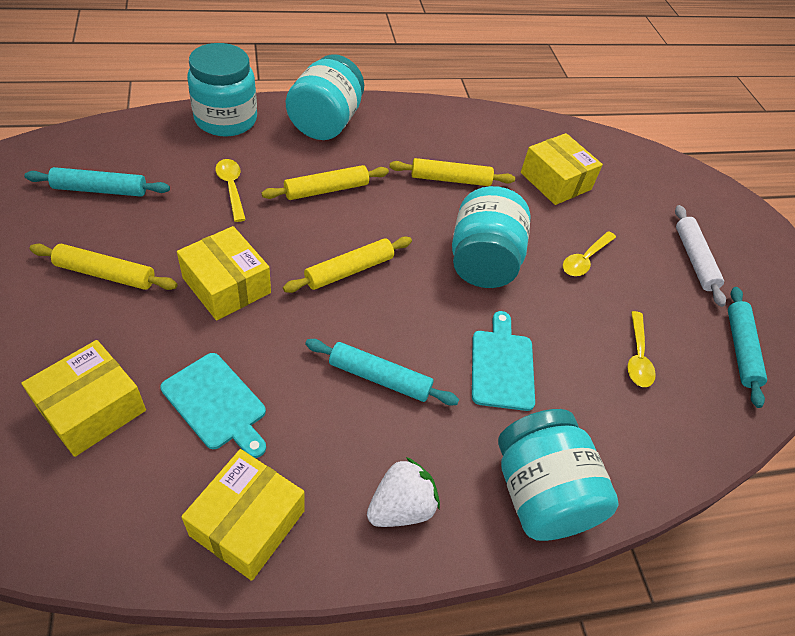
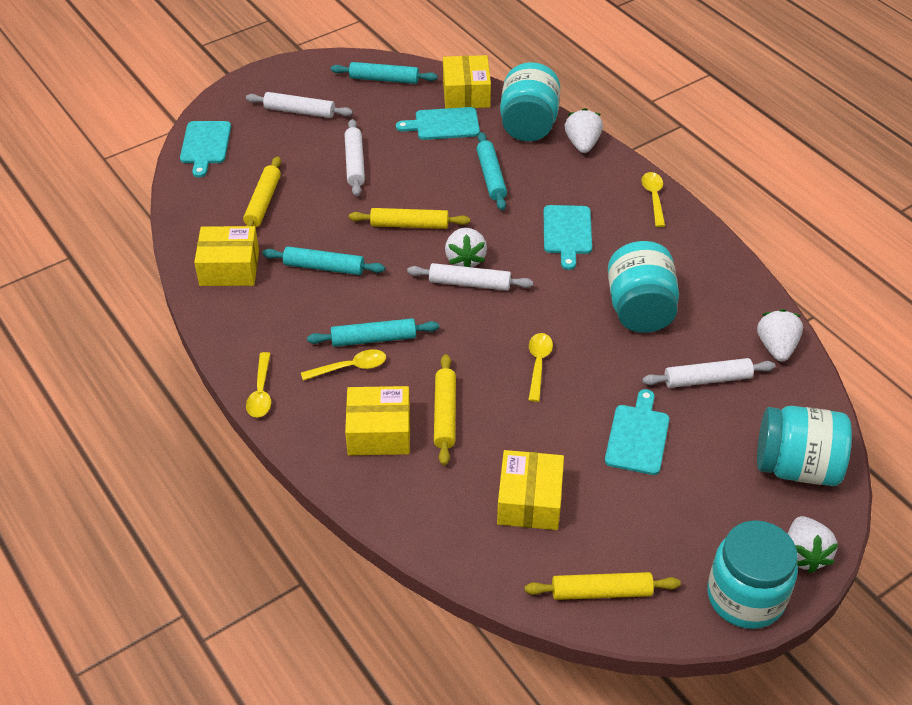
turquoise cutting board: 2 -> 4
turquoise rolling pin: 3 -> 4
white rolling pin: 1 -> 4
white strawberry: 1 -> 4
yellow spoon: 3 -> 4

